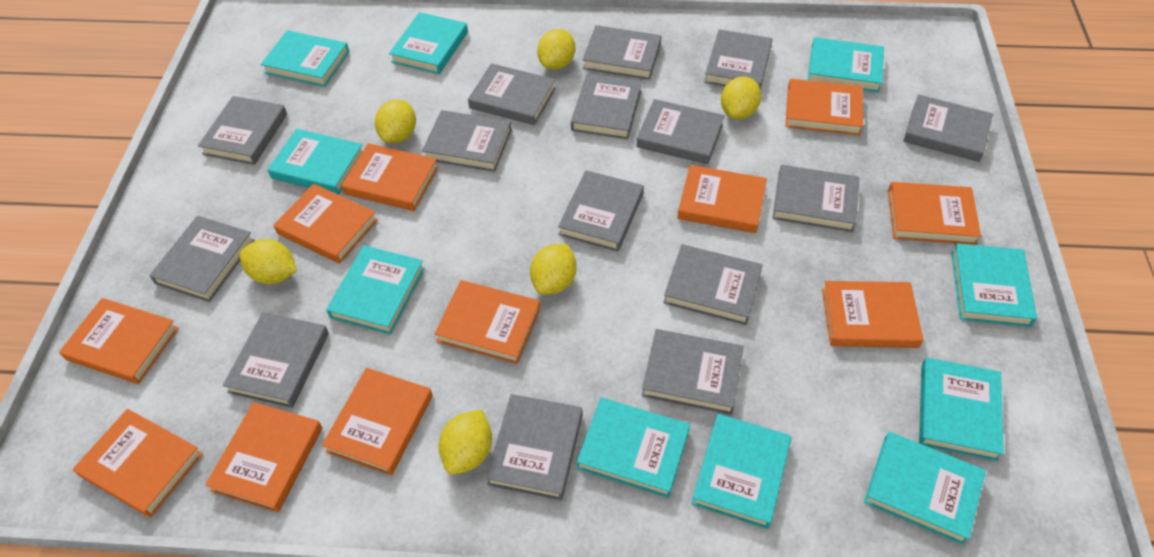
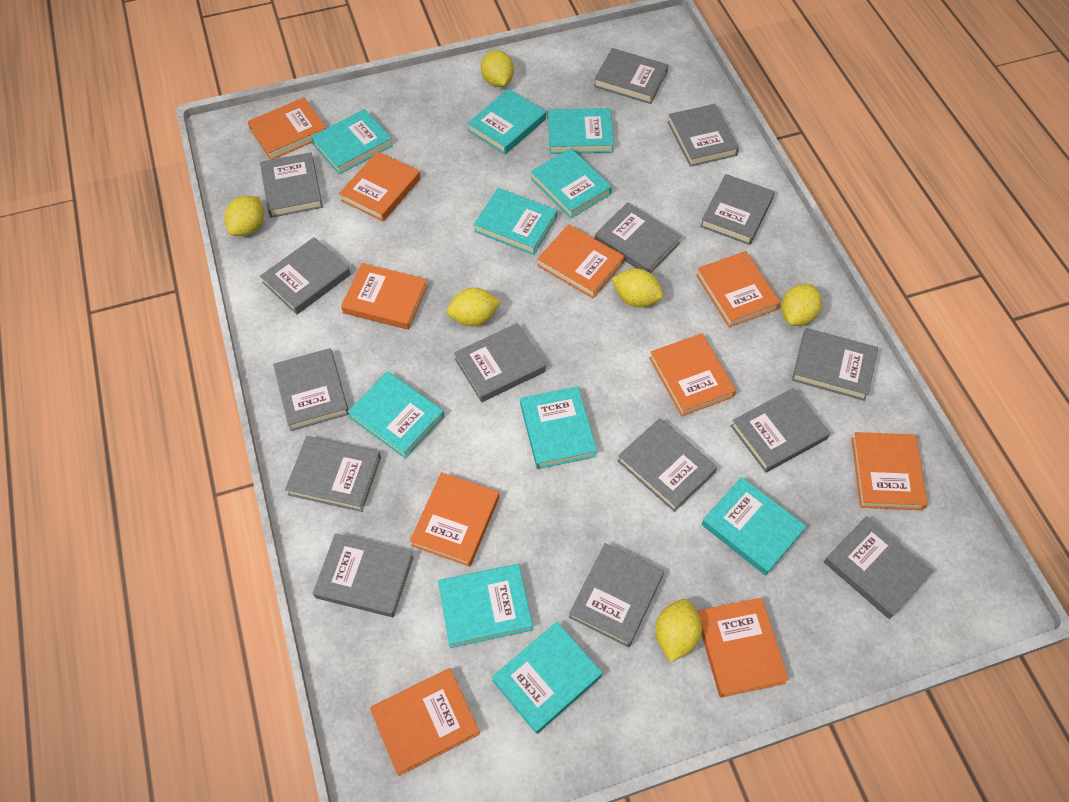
orange book: 11 -> 10

